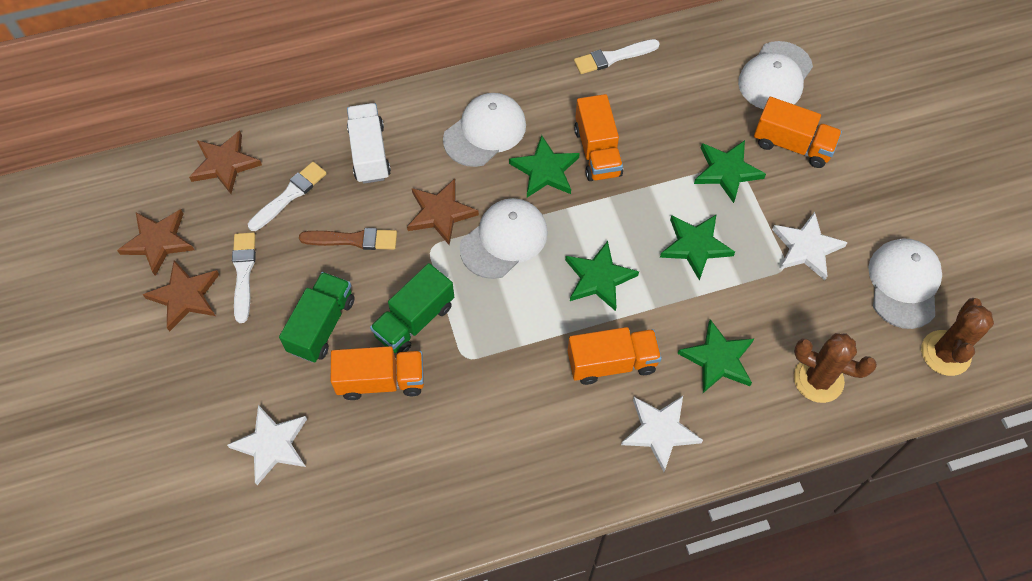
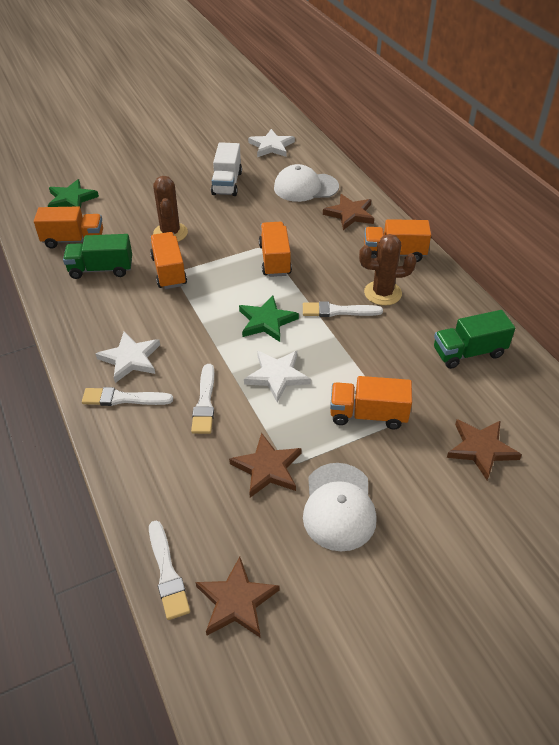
brown brush: 1 -> 0
green star: 5 -> 2
orange truck: 4 -> 5
white brush: 3 -> 4
white cap: 4 -> 2

